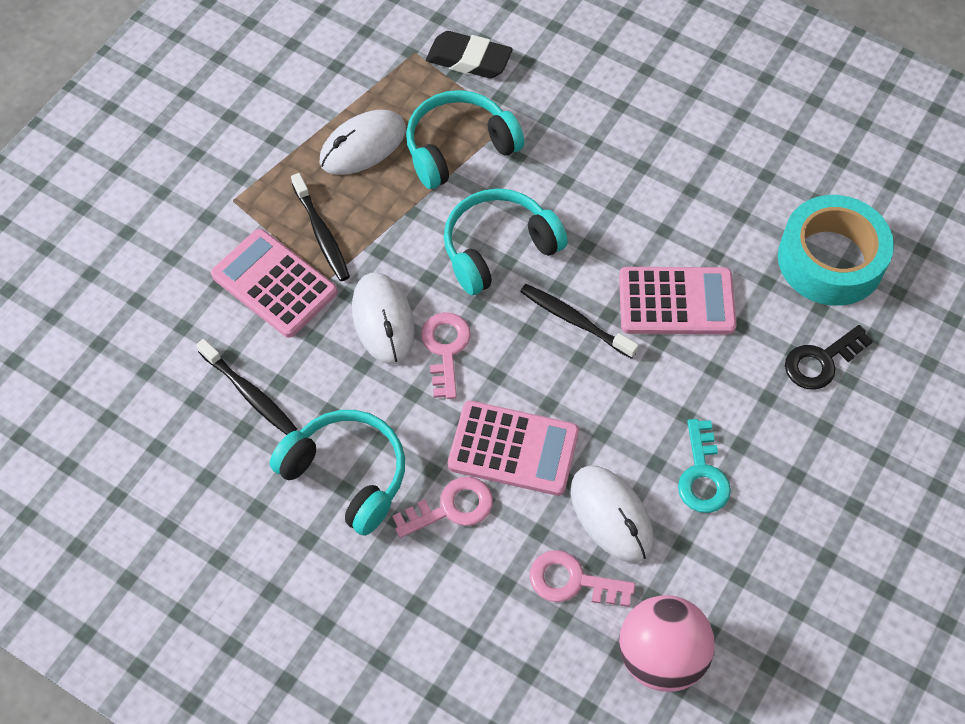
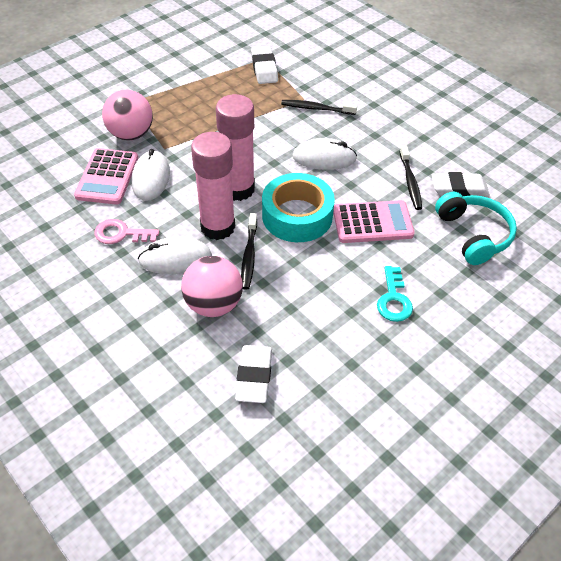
black eraser: 1 -> 0
black key: 1 -> 0
pink ball: 1 -> 2
pink calculator: 3 -> 2
pink glue stick: 0 -> 2
pink key: 3 -> 1
turquoise headphones: 3 -> 1
white eraser: 0 -> 3

